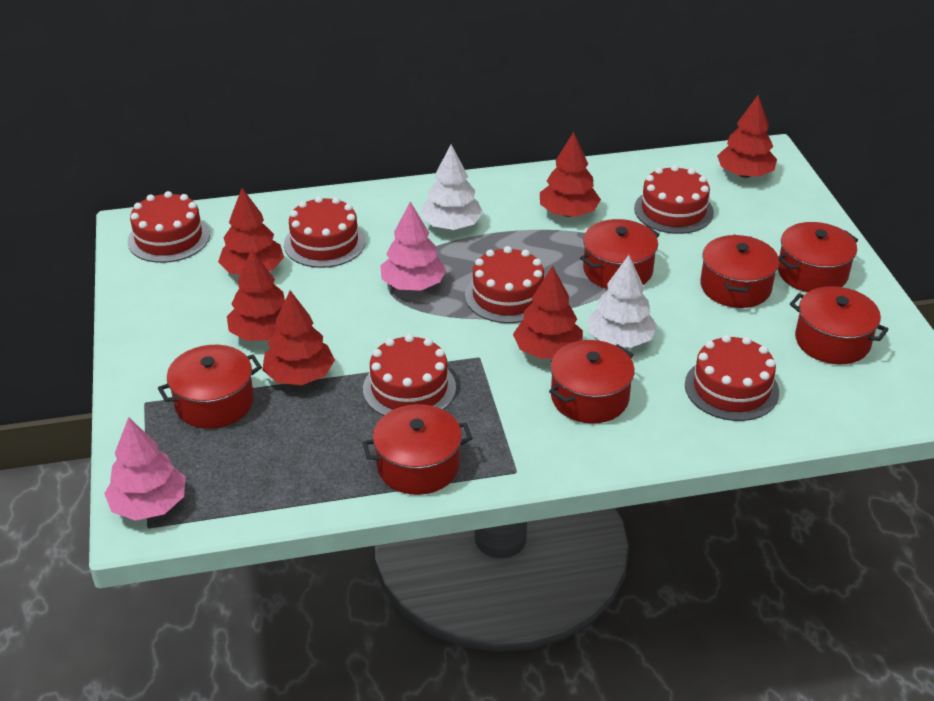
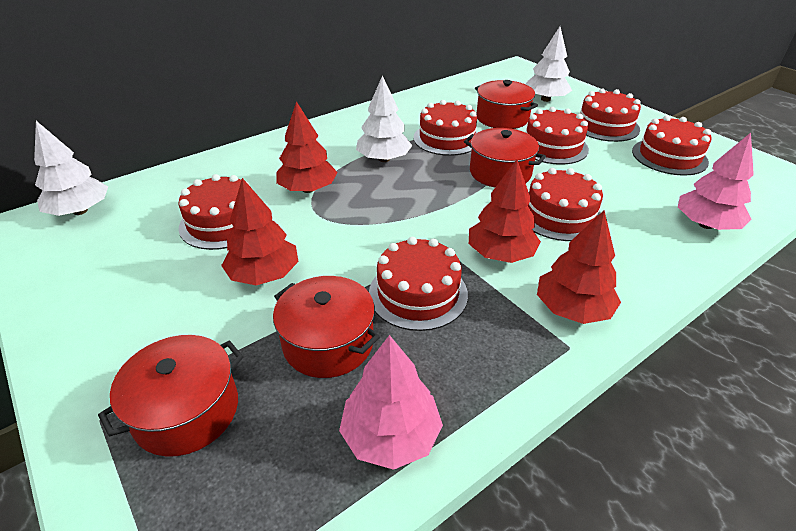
red cake: 6 -> 7
red pot: 7 -> 4
red tree: 6 -> 4
white tree: 2 -> 3

